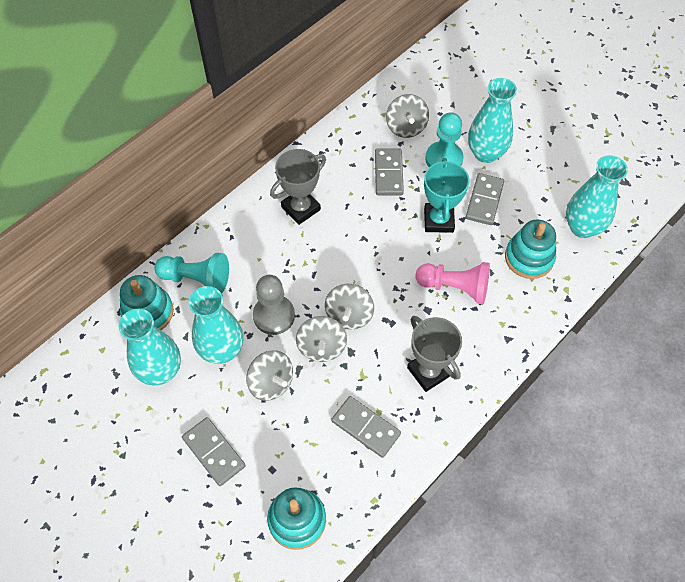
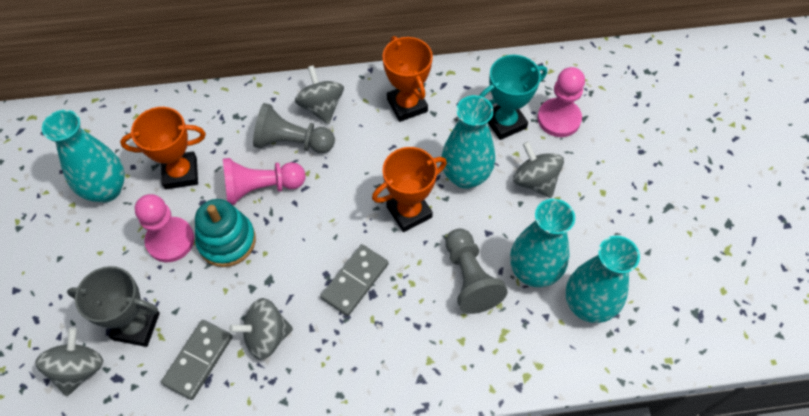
grey domino: 4 -> 2
grey pawn: 1 -> 2
grey trophy: 2 -> 1
orange trophy: 0 -> 3
pink pawn: 1 -> 3
turquoise pawn: 2 -> 0
turquoise stacking toy: 3 -> 1

